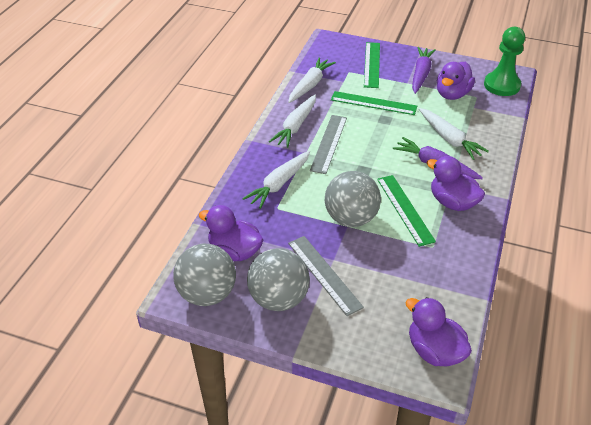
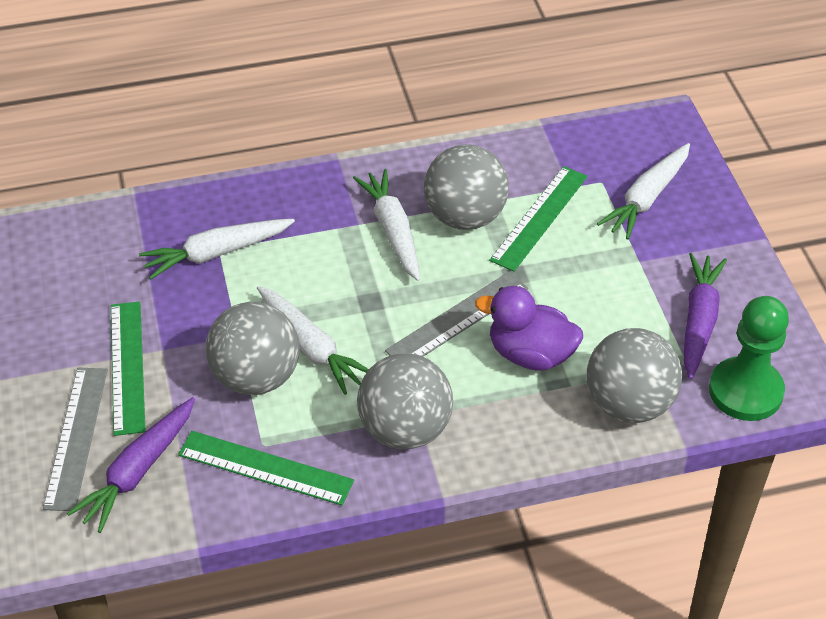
grey ball: 3 -> 4
purple duck: 4 -> 1

